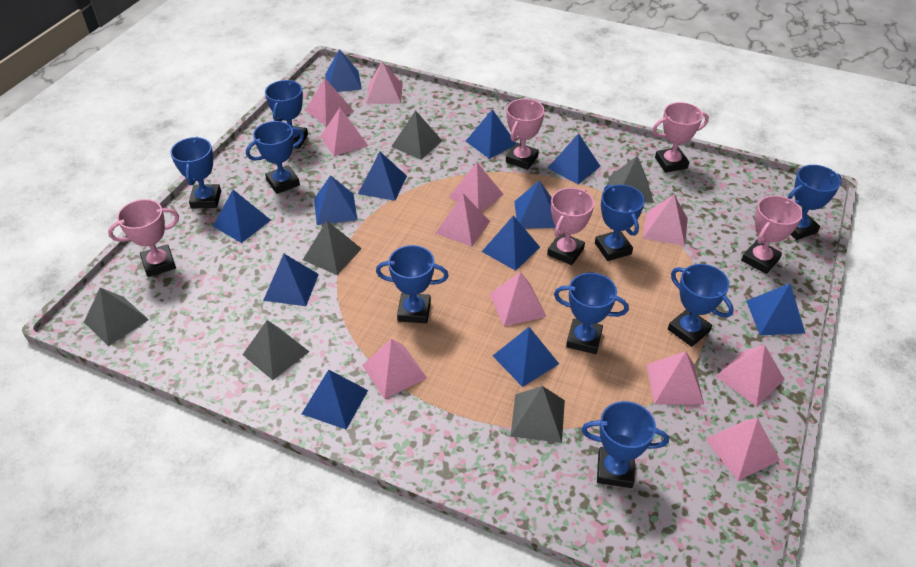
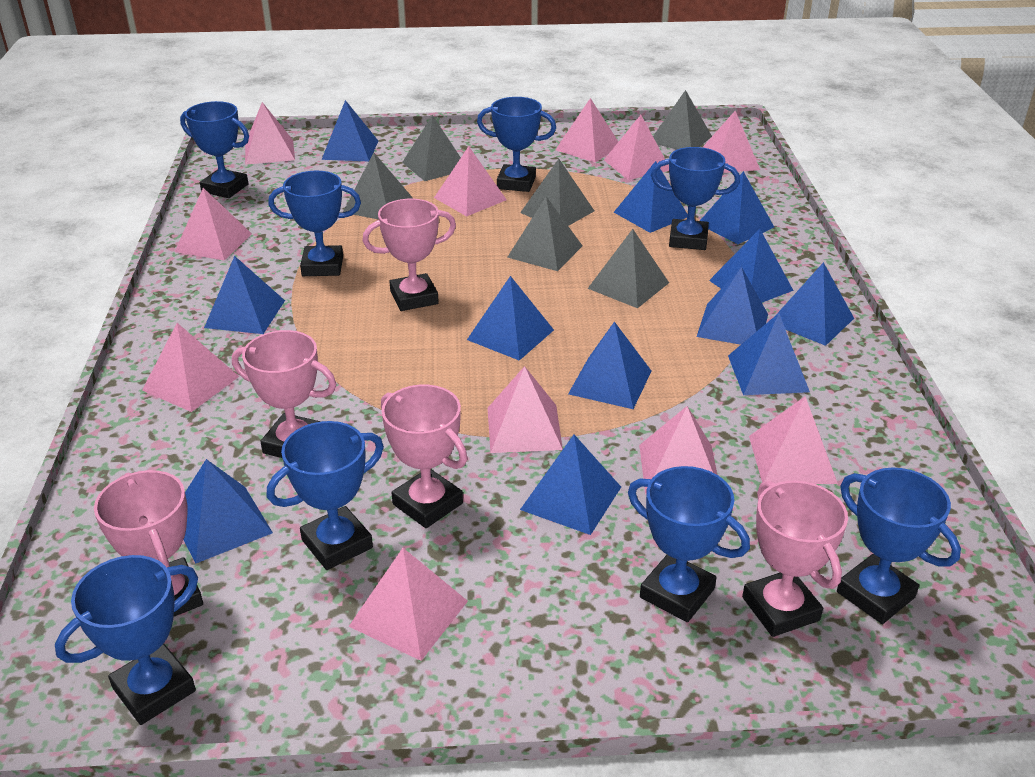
blue trophy: 9 -> 8

